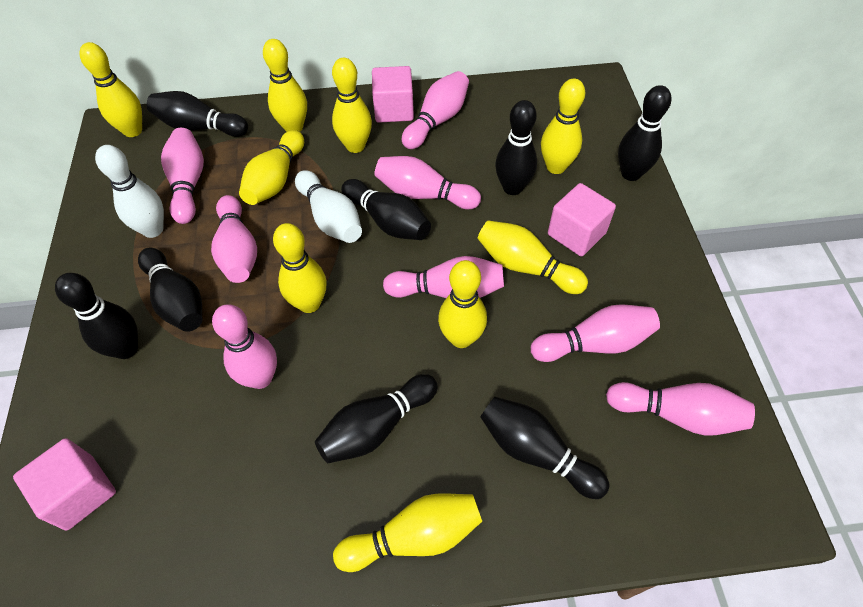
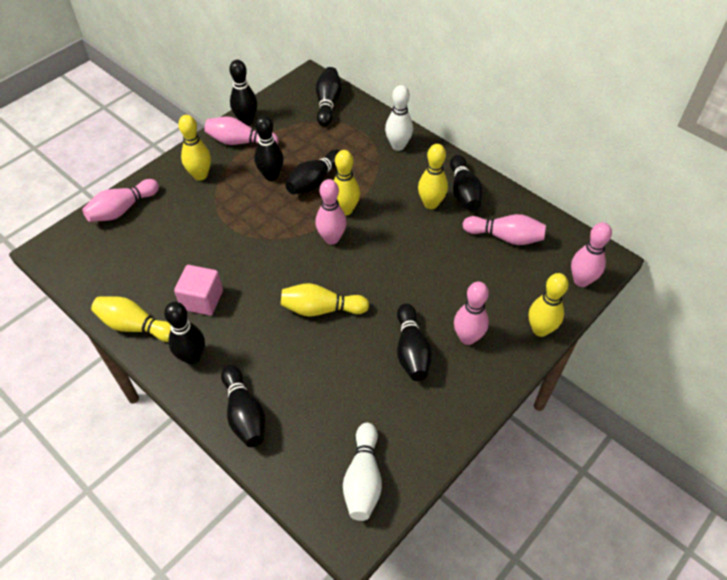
pink bowling pin: 8 -> 6
pink cube: 3 -> 1
yellow bowling pin: 9 -> 6

